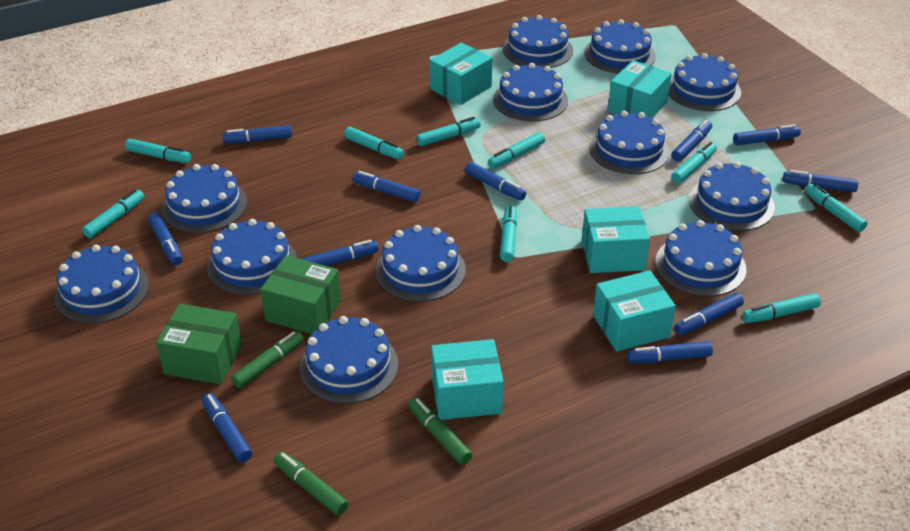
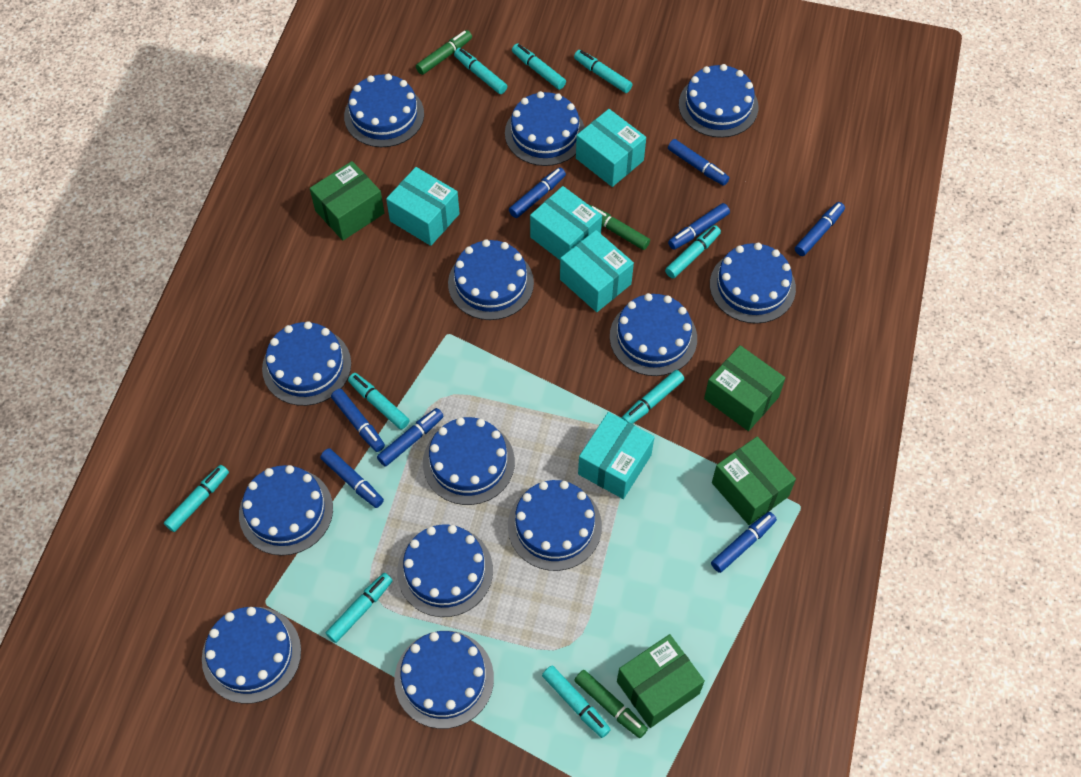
blue cake: 12 -> 13
blue marker: 11 -> 8
green box: 2 -> 4

